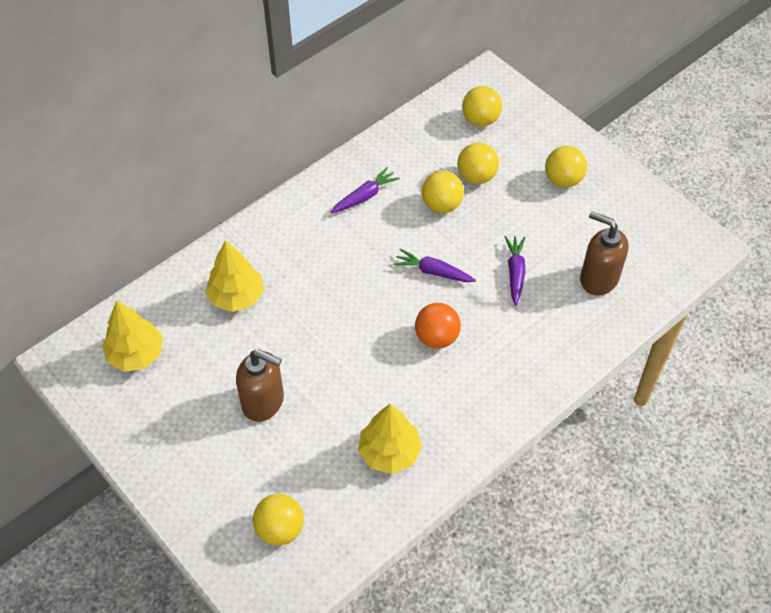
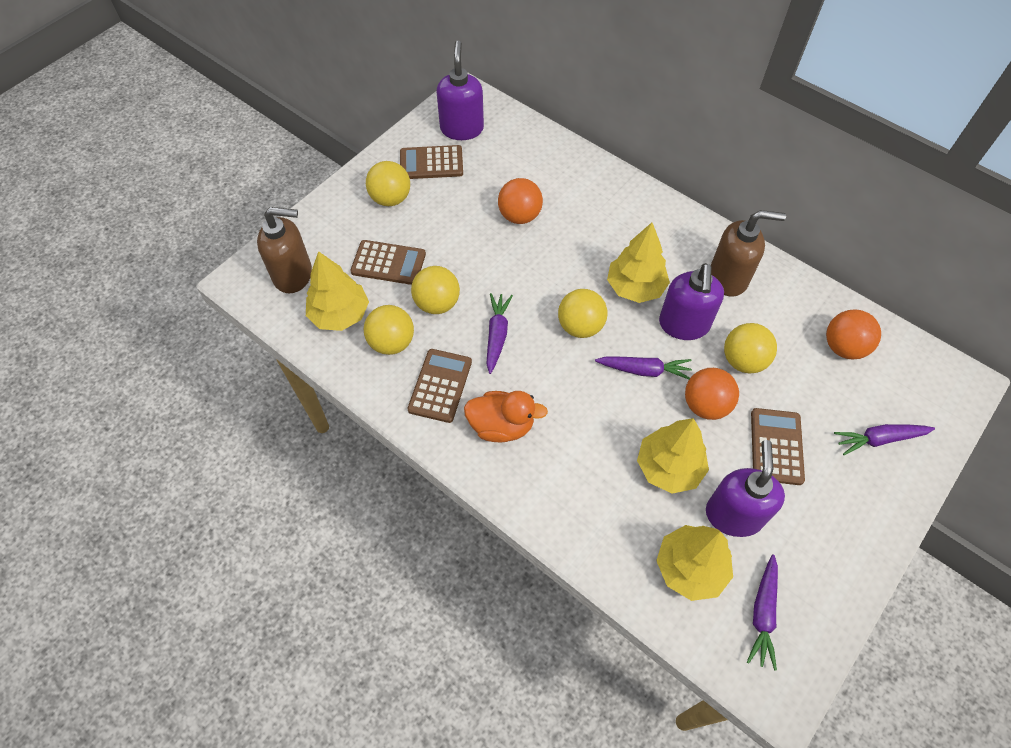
brown calculator: 0 -> 4
orange ball: 1 -> 3
orange duck: 0 -> 1
purple carrot: 3 -> 4
purple soap dispenser: 0 -> 3
yellow tree: 3 -> 4

